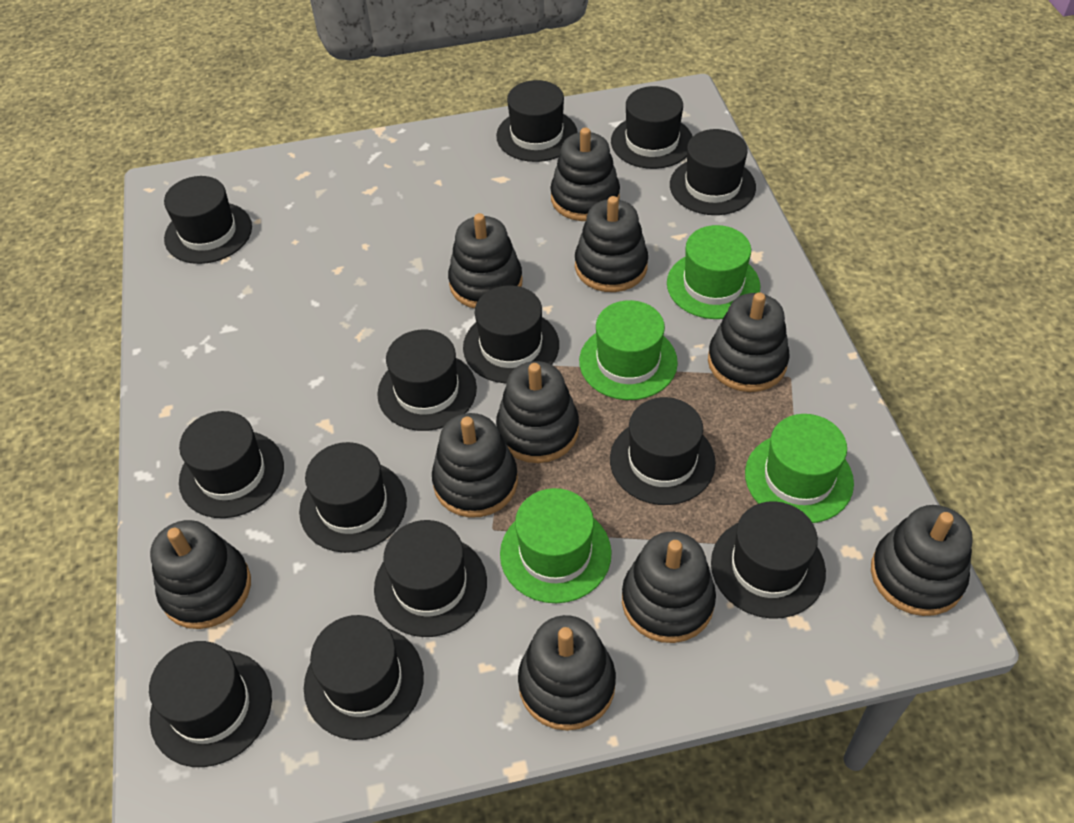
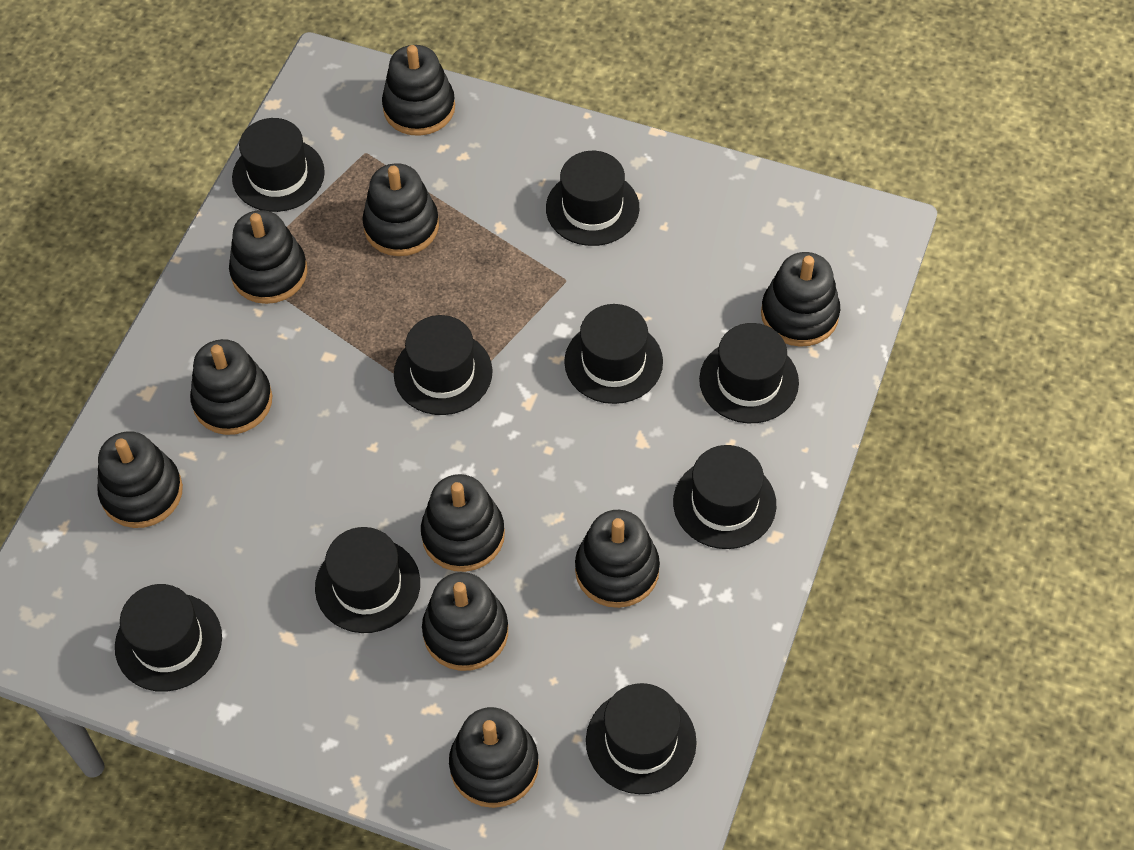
black hat: 13 -> 9
green hat: 4 -> 0

